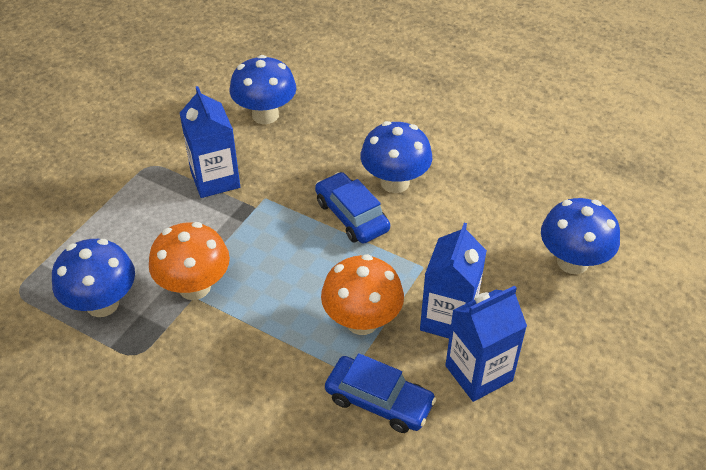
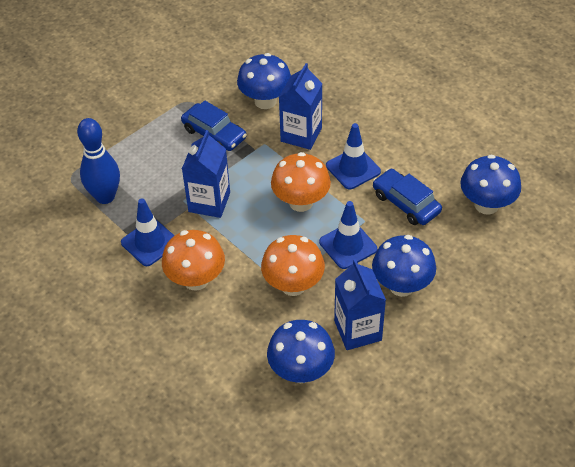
blue bowling pin: 0 -> 1
blue traffic cone: 0 -> 3
orange mushroom: 2 -> 3

